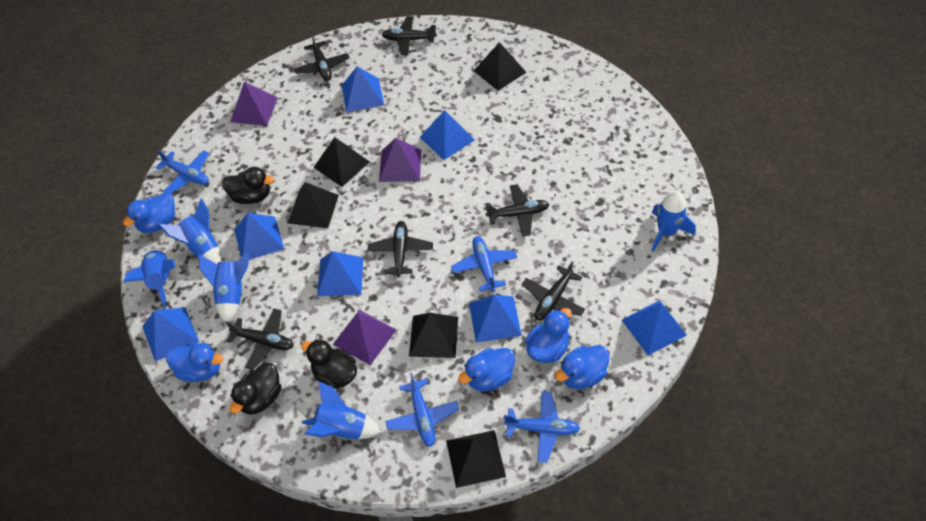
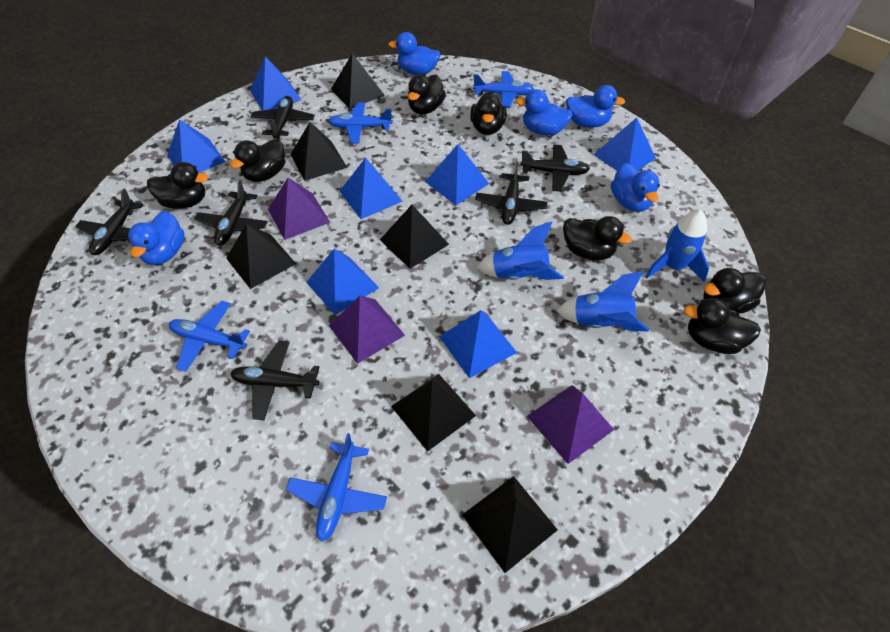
black duck: 3 -> 7
black pyramid: 5 -> 6
blue rocket: 5 -> 3

